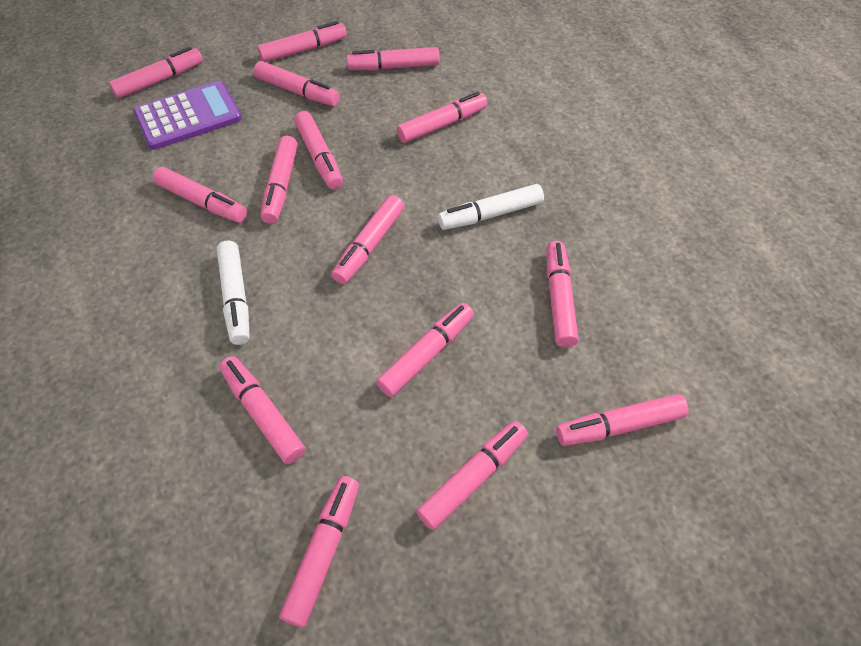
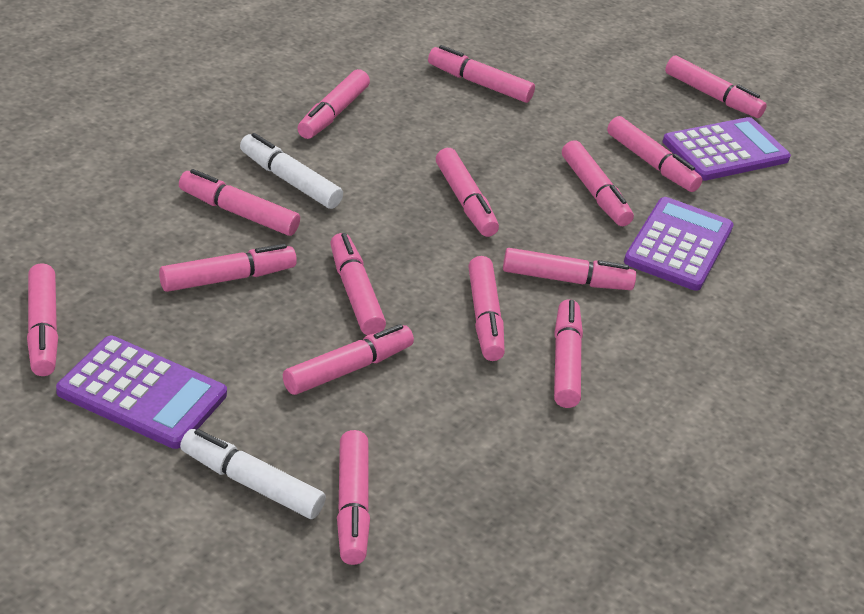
purple calculator: 1 -> 3

